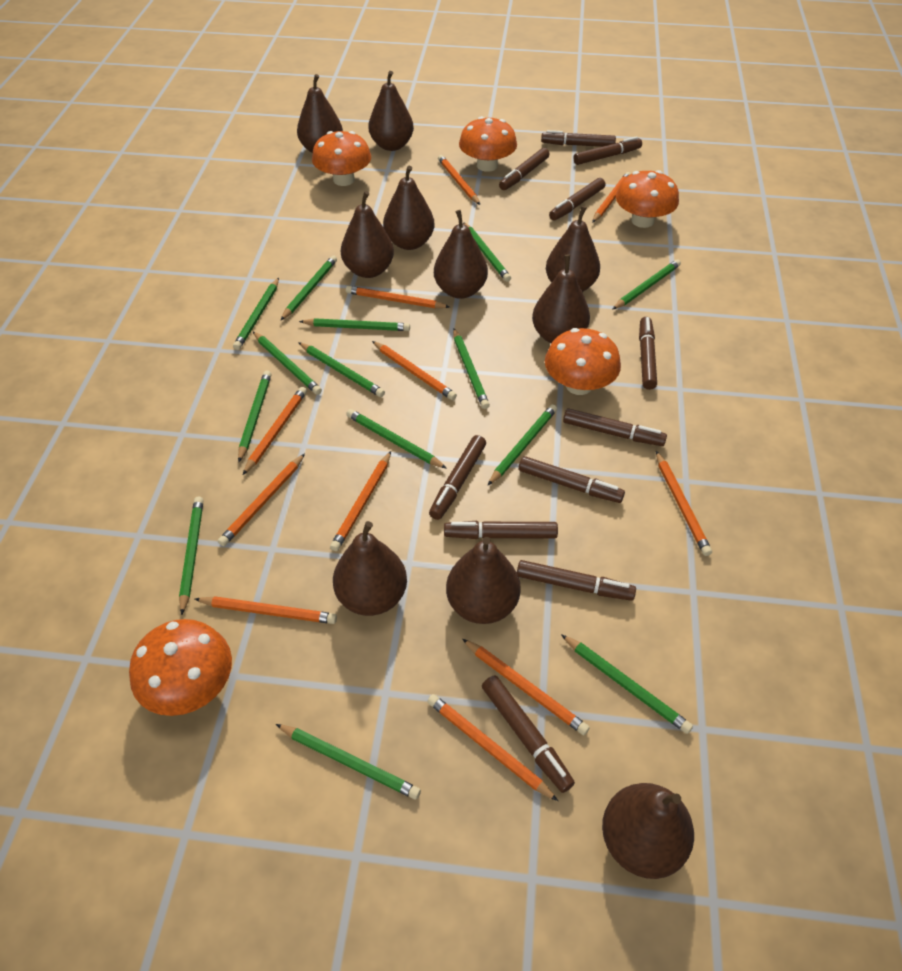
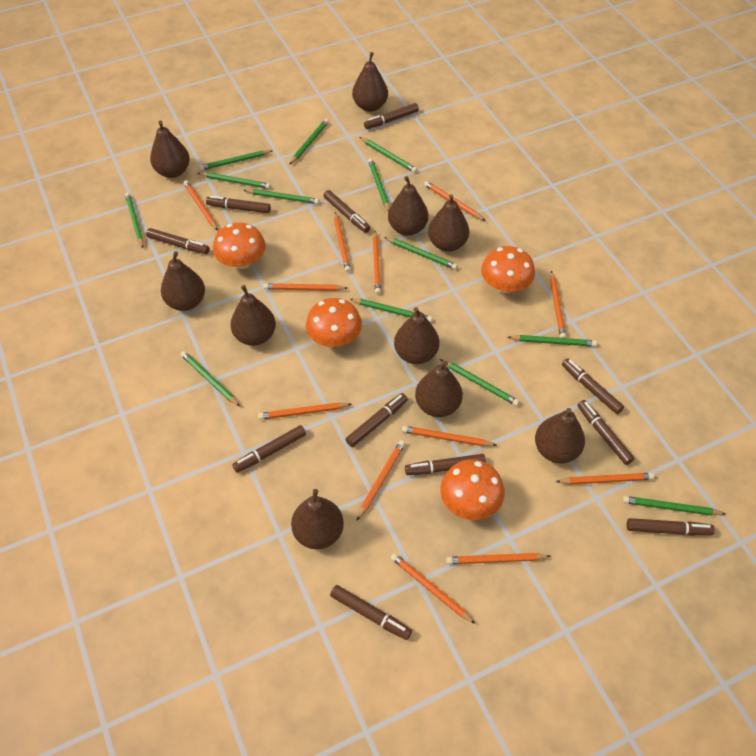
green pencil: 14 -> 13
orange mushroom: 5 -> 4
orange pencil: 11 -> 12

